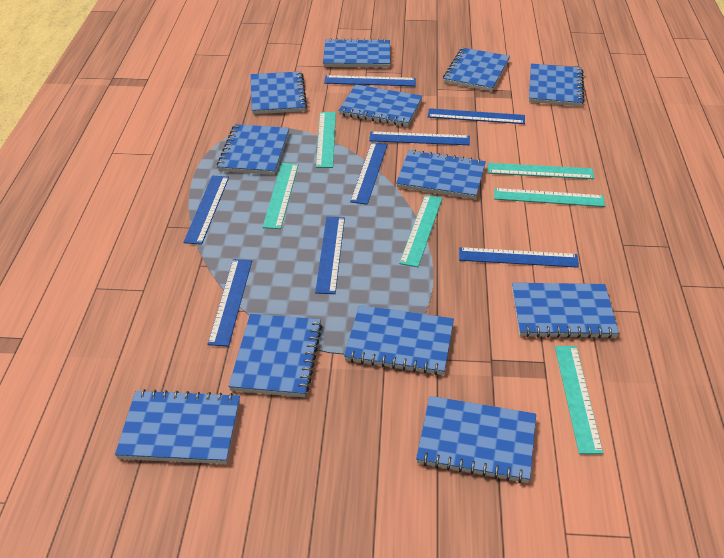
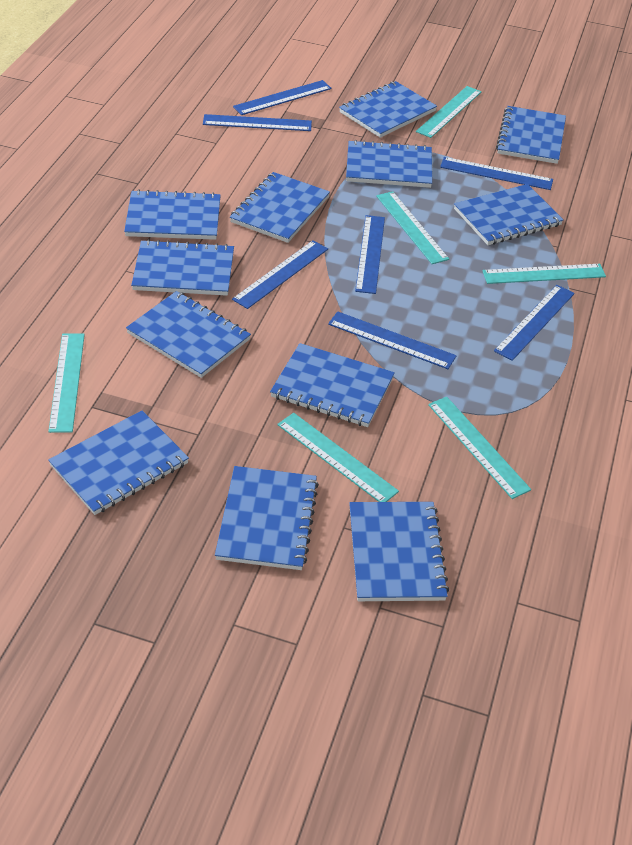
blue ruler: 8 -> 7

